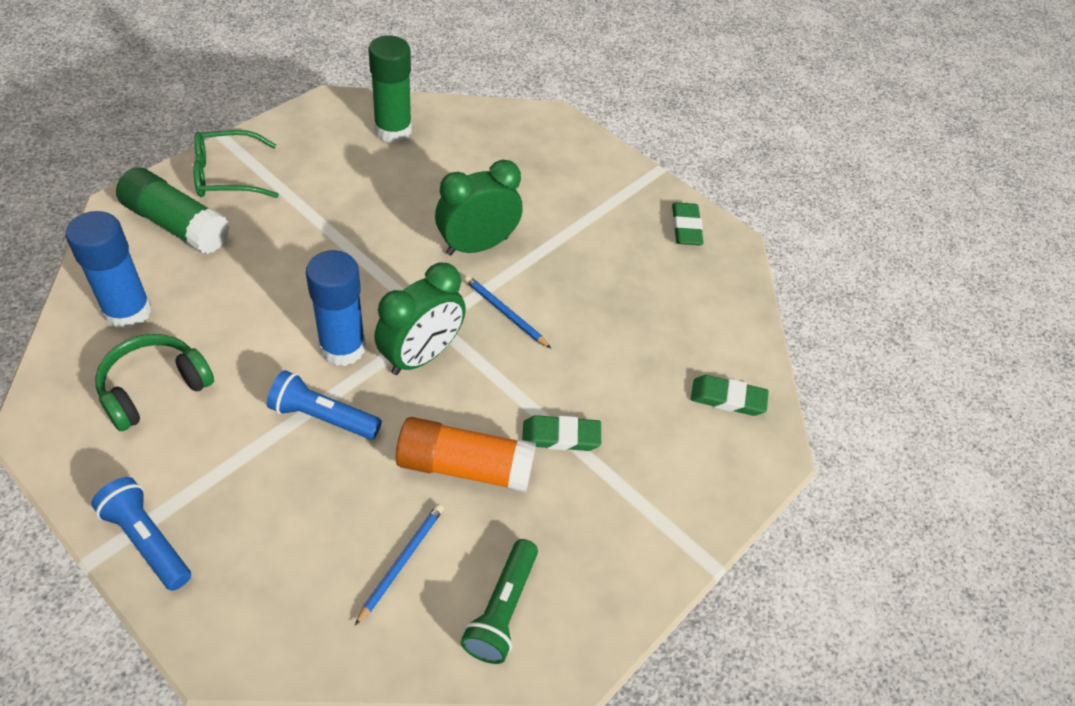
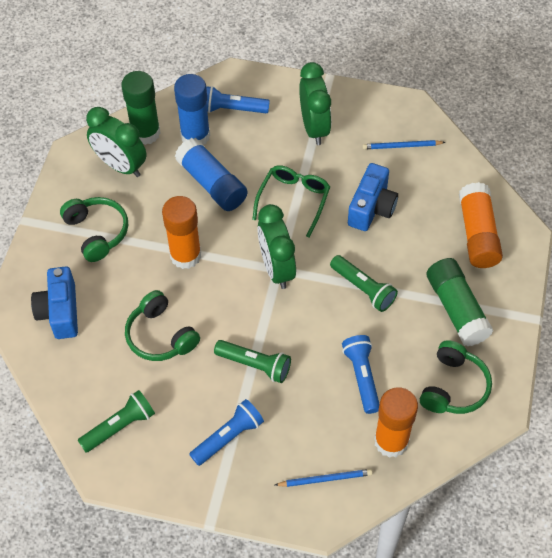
blue camera: 0 -> 2
blue flashlight: 2 -> 3
green clock: 2 -> 3
green eraser: 3 -> 0
green flashlight: 1 -> 3
green headphones: 1 -> 3
orange glue stick: 1 -> 3

